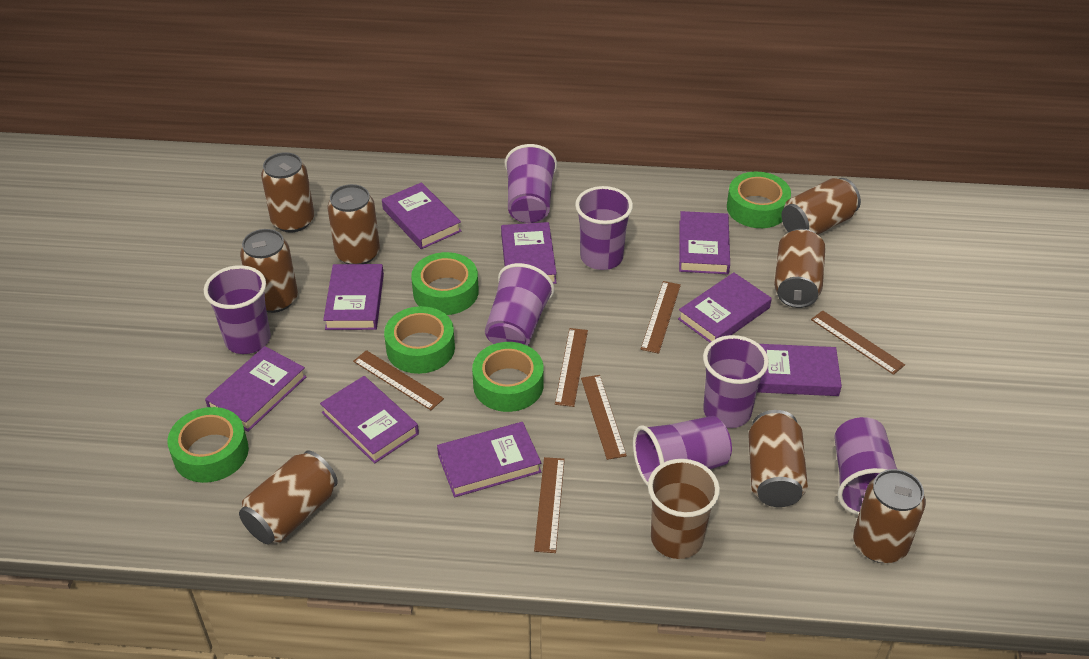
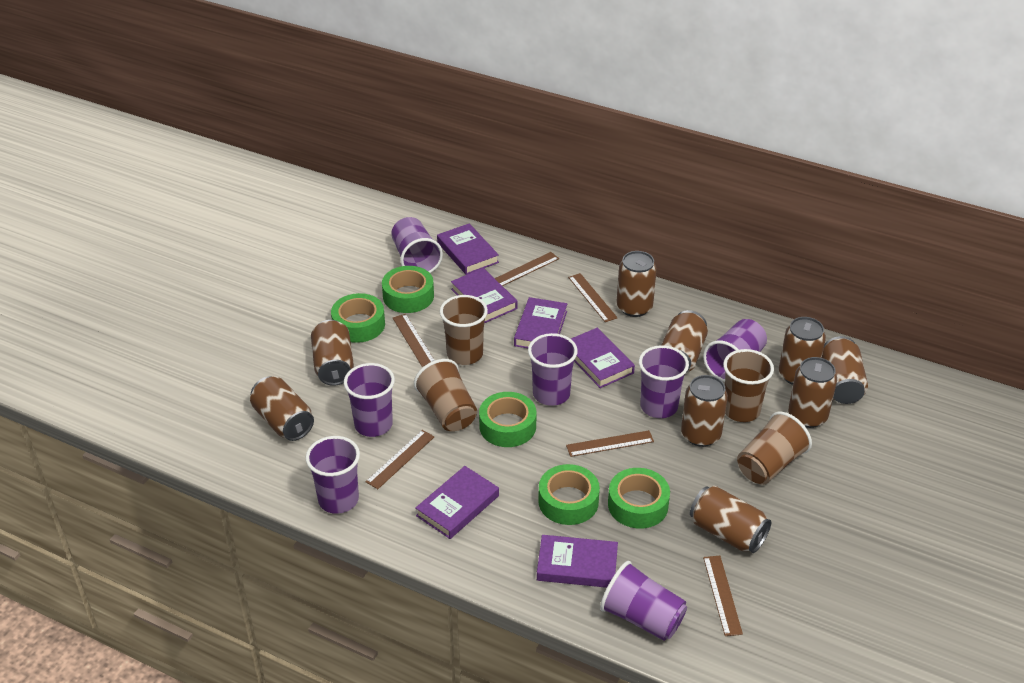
brown can: 8 -> 9
brown cup: 1 -> 4
purple book: 9 -> 6

